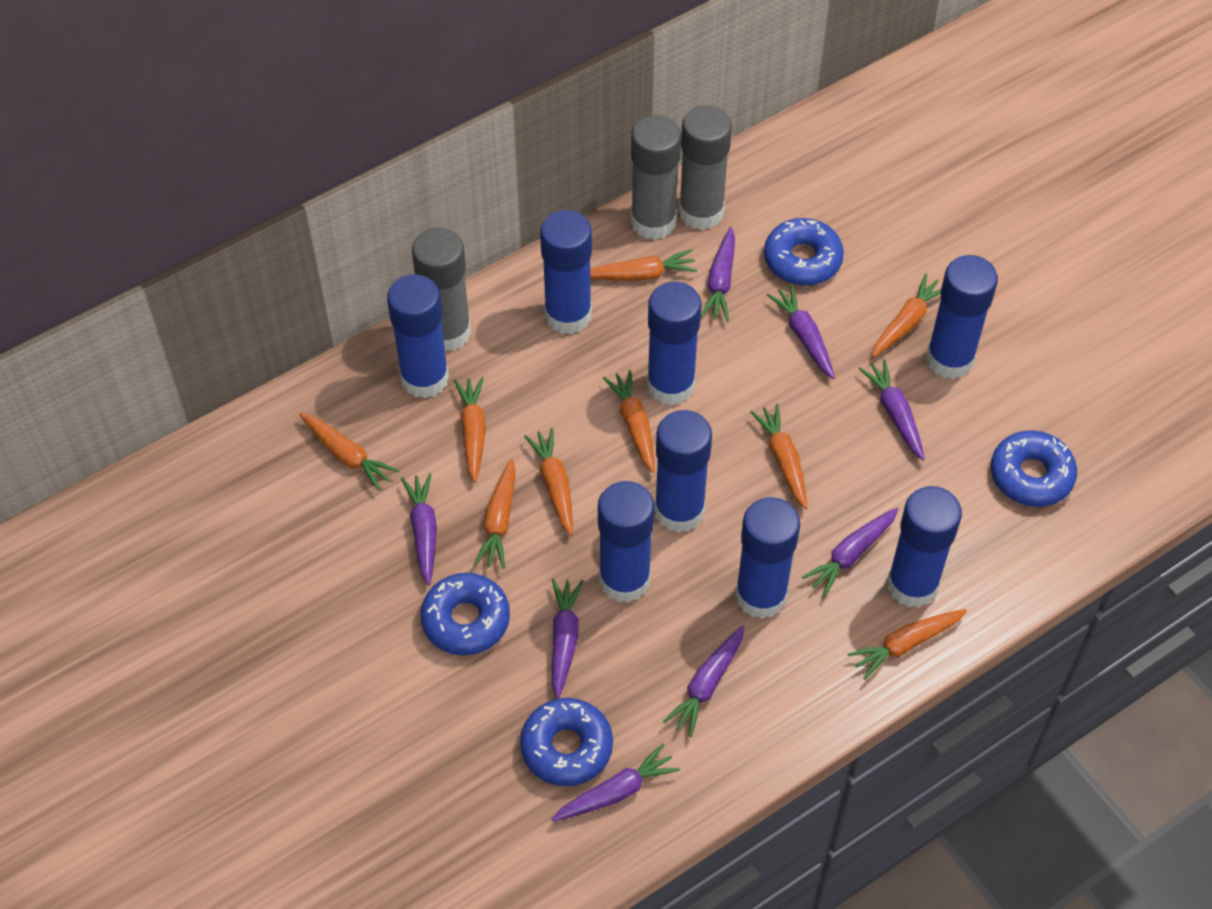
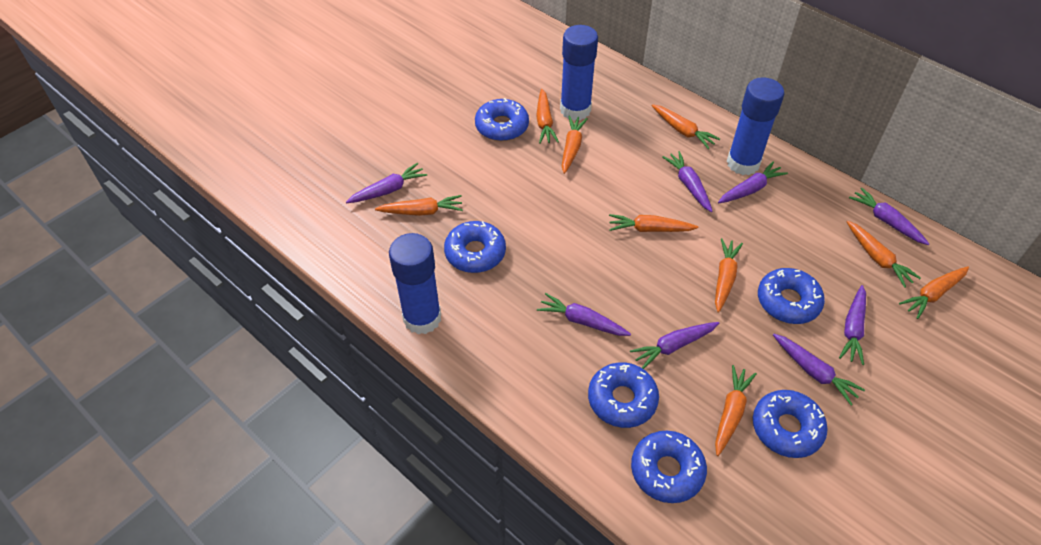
blue donut: 4 -> 6
blue glue stick: 8 -> 3
grey glue stick: 3 -> 0

